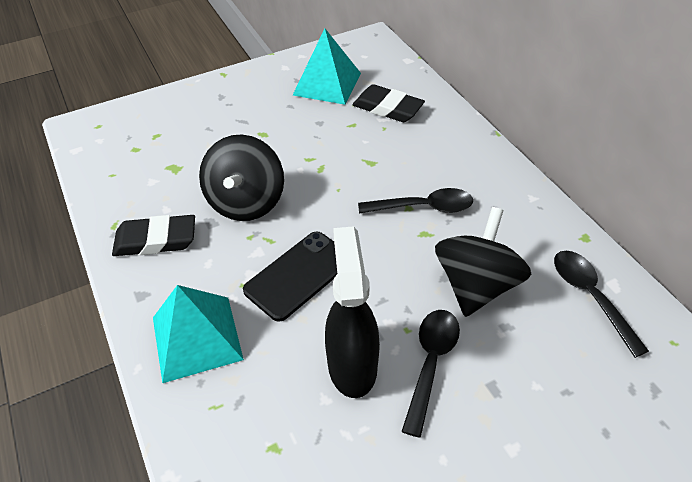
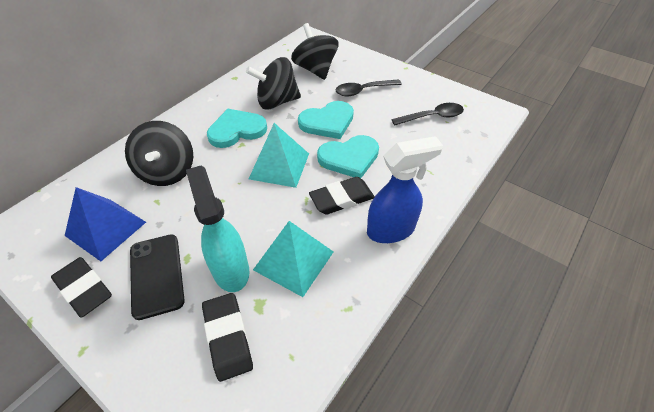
black eraser: 2 -> 3
black spinning top: 2 -> 3
black spoon: 3 -> 2
black spray bottle: 1 -> 0
blue pyramid: 0 -> 1
blue spray bottle: 0 -> 1
turquoise heart: 0 -> 3
turquoise spray bottle: 0 -> 1

